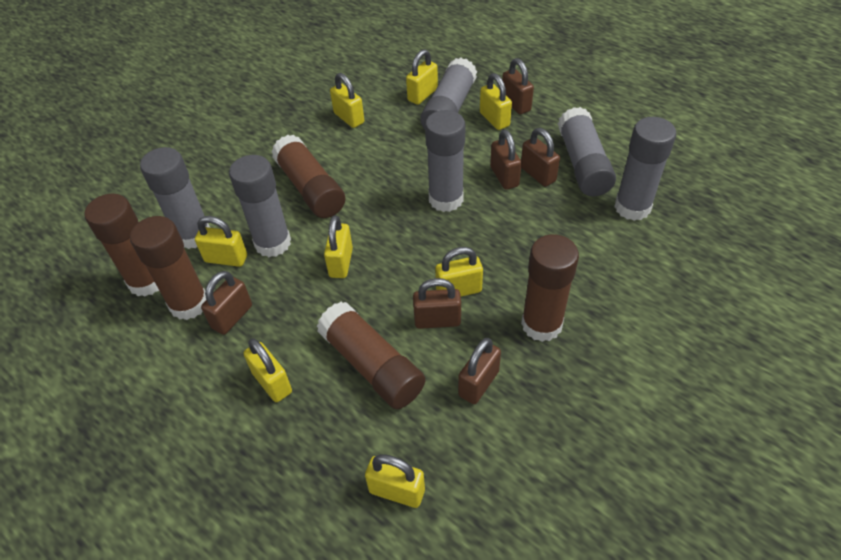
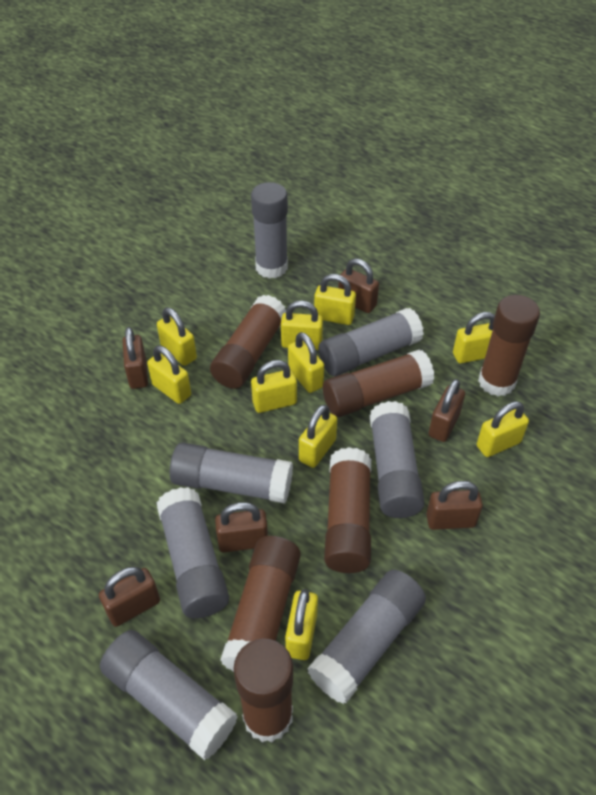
brown glue stick: 5 -> 6
grey glue stick: 6 -> 7
yellow padlock: 8 -> 10

